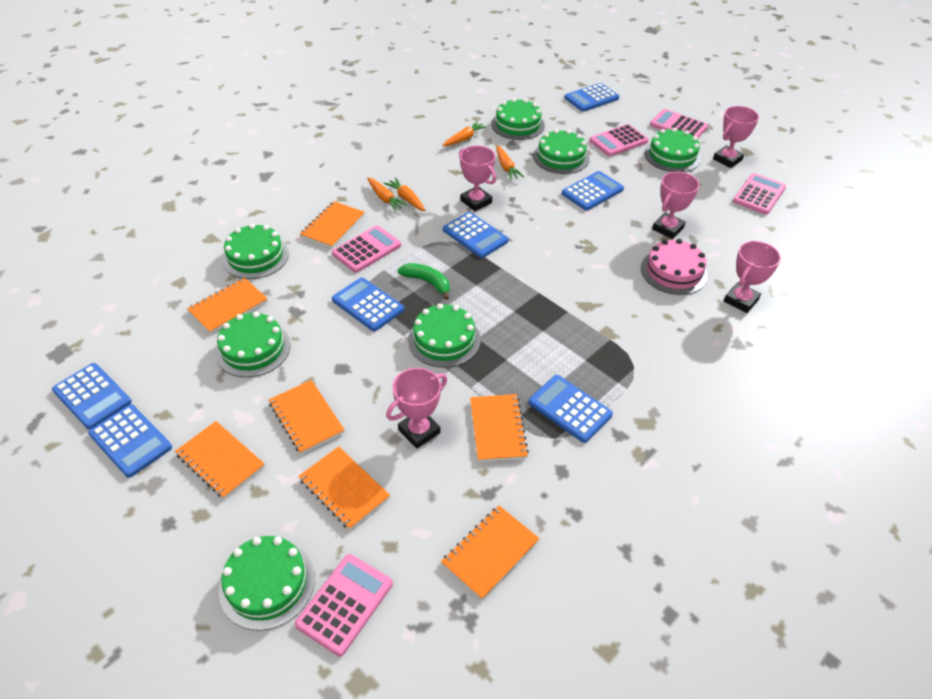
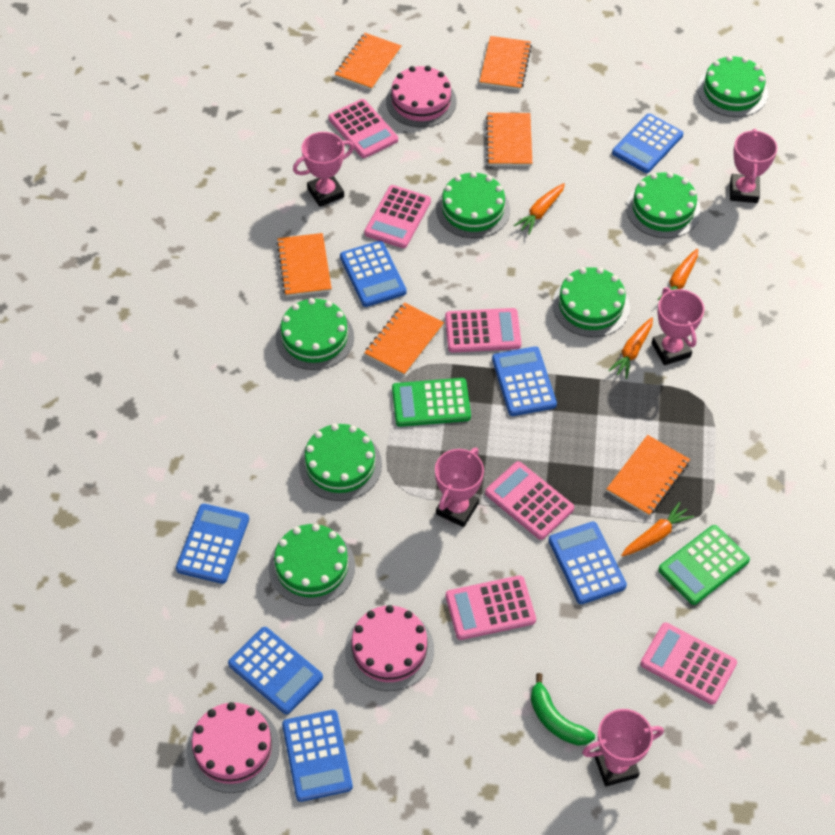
green calculator: 0 -> 2
orange notebook: 7 -> 6
pink cake: 1 -> 3
pink calculator: 5 -> 6

